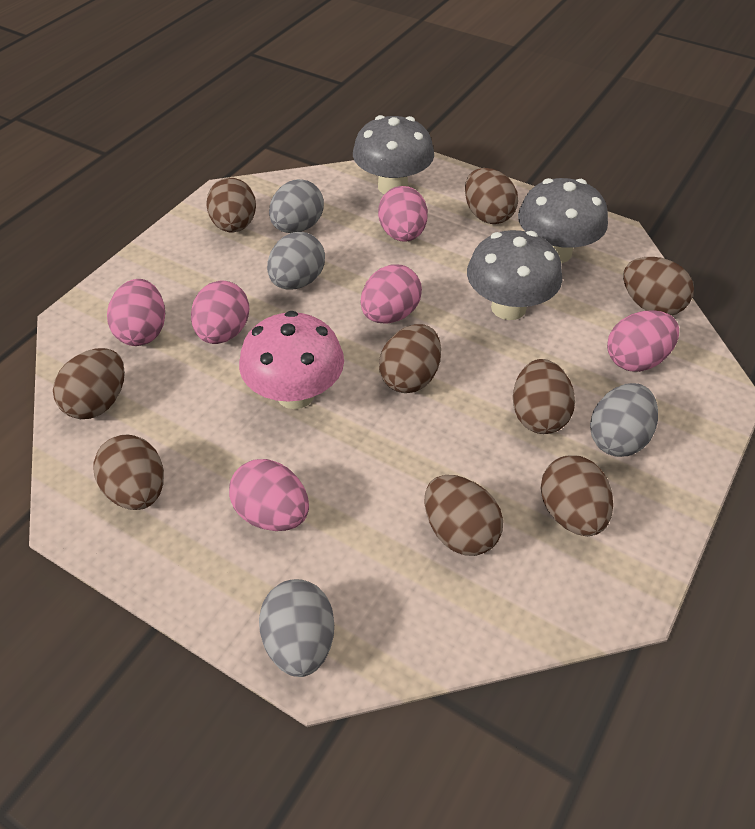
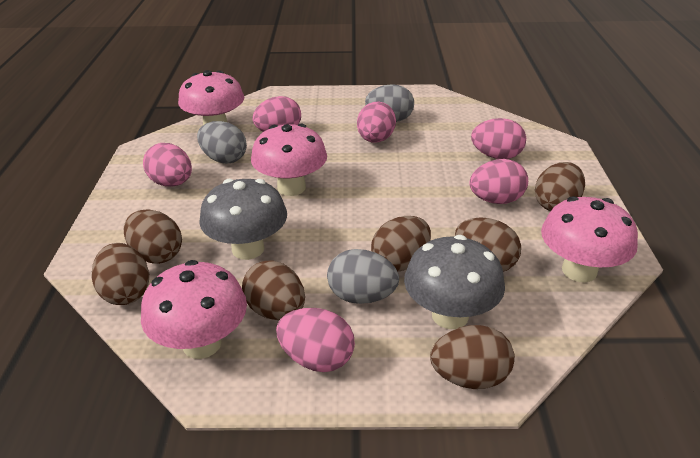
brown egg: 9 -> 7
grey egg: 4 -> 3
grey mushroom: 3 -> 2
pink mushroom: 1 -> 4

